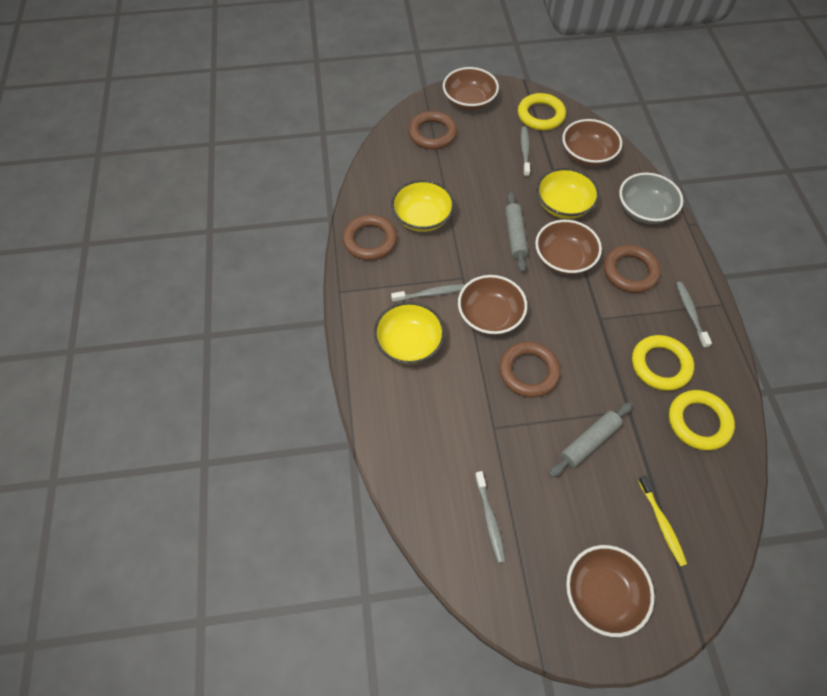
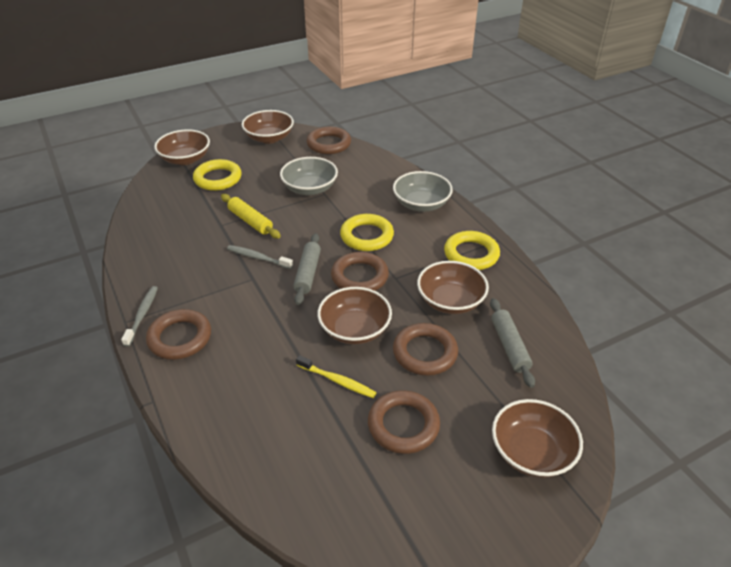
brown ring: 4 -> 5
grey bowl: 1 -> 2
grey toothbrush: 4 -> 2
yellow bowl: 3 -> 0
yellow rolling pin: 0 -> 1

